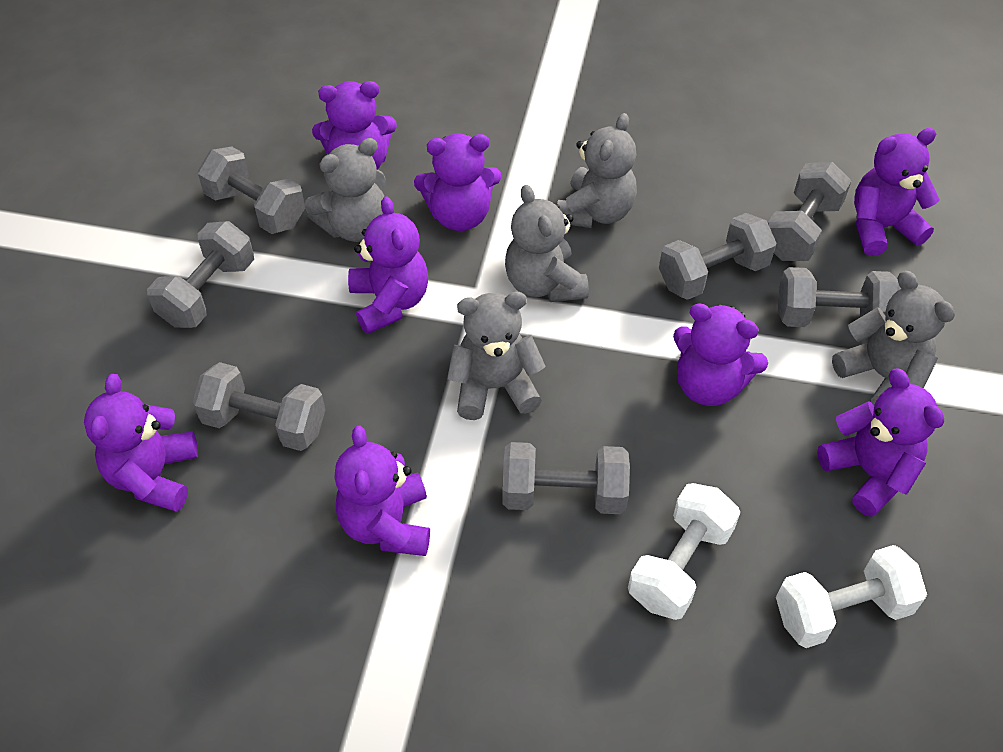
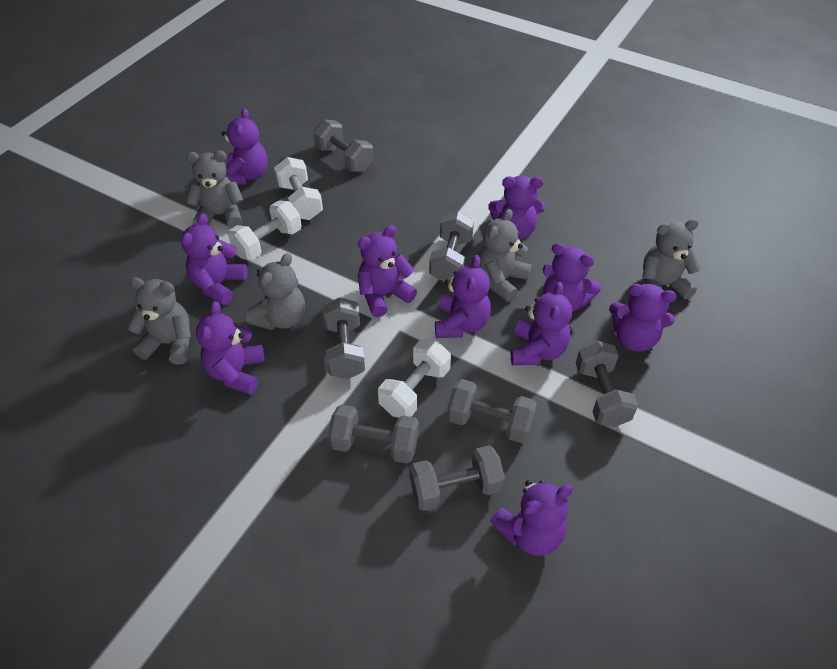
purple teddy bear: 8 -> 10
white dumbbell: 2 -> 3

